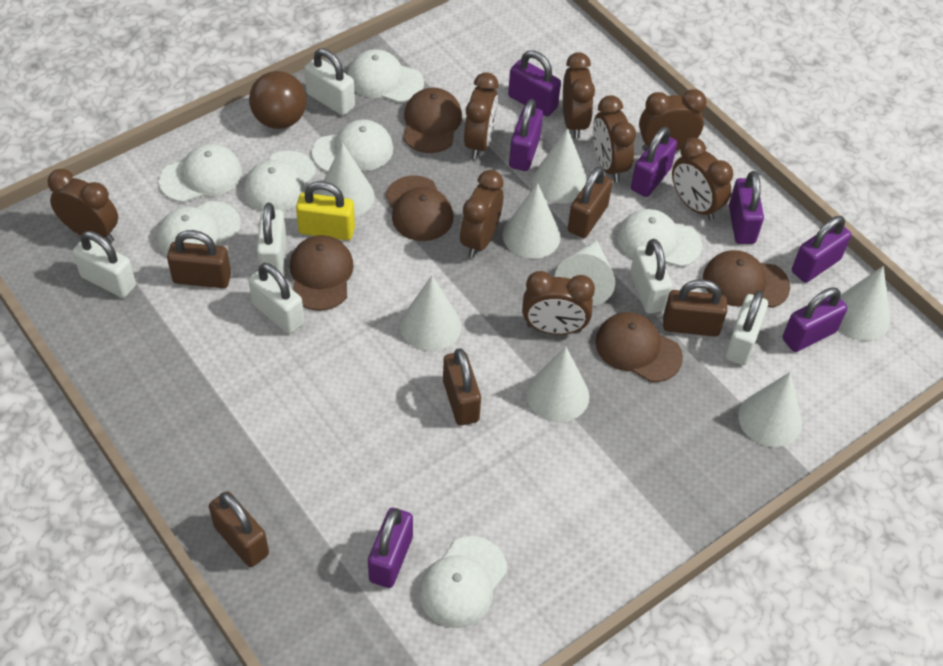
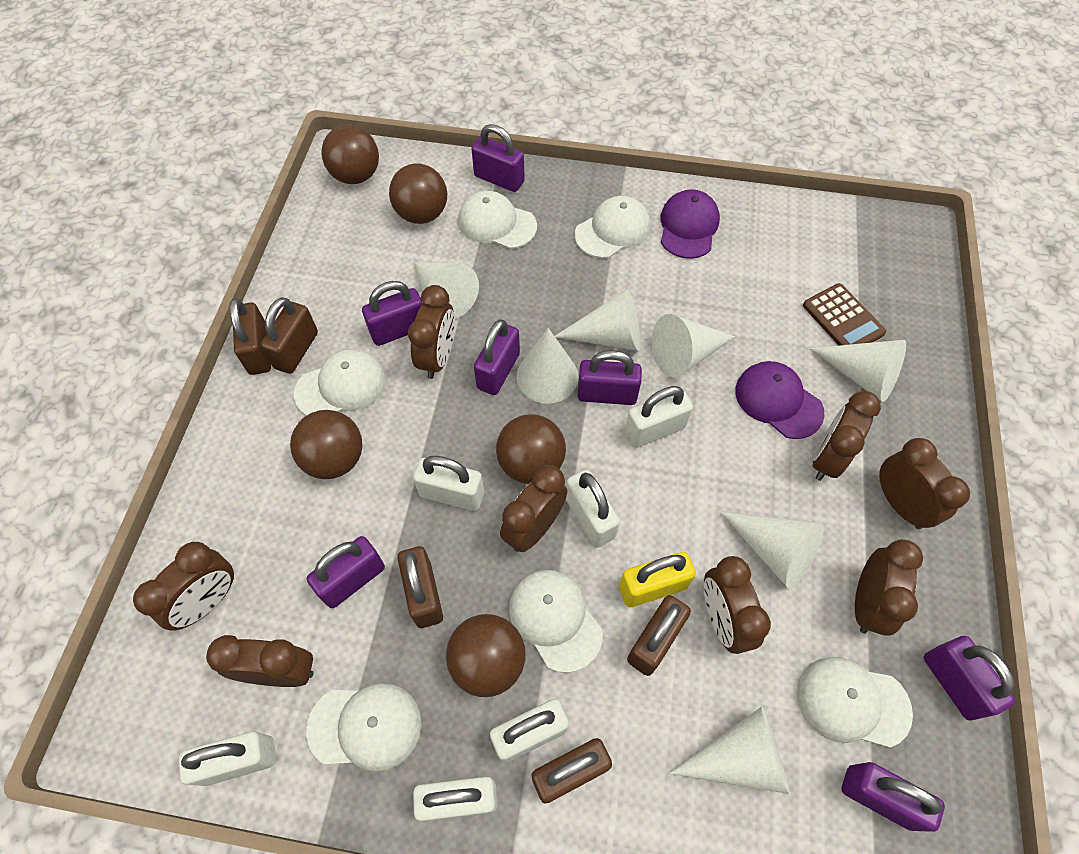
brown ball: 1 -> 5
brown calculator: 0 -> 1
brown cap: 5 -> 0
purple cap: 0 -> 2
white cap: 7 -> 6
white cone: 8 -> 7

